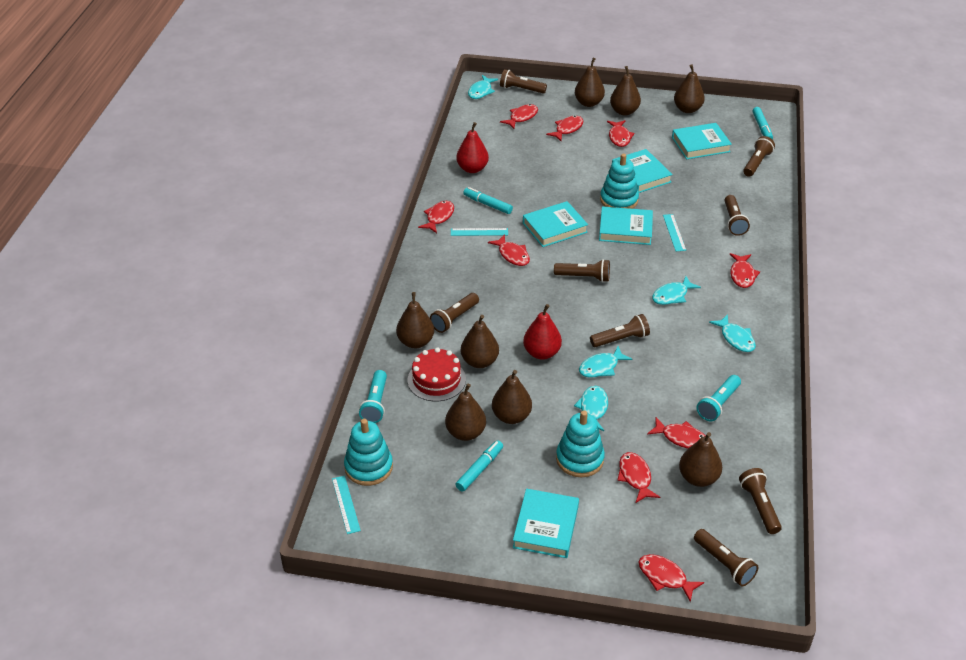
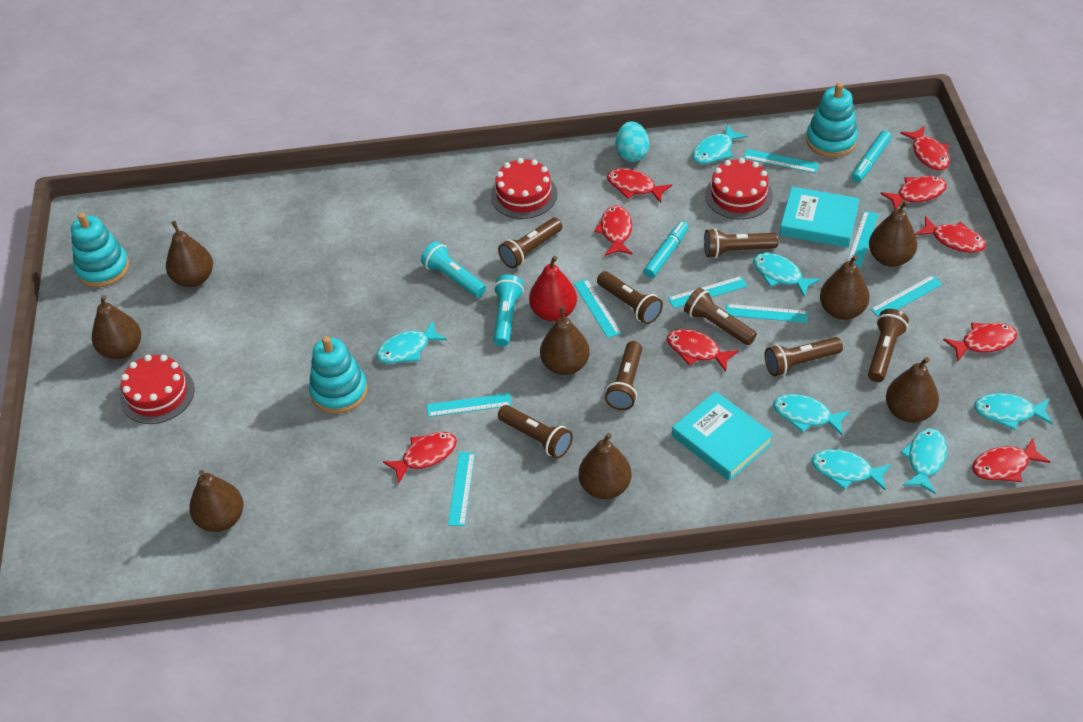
red cake: 1 -> 3
red pear: 2 -> 1
turquoise book: 5 -> 2
turquoise egg: 0 -> 1
turquoise fish: 5 -> 7
turquoise marker: 3 -> 2
turquoise ruler: 3 -> 8

